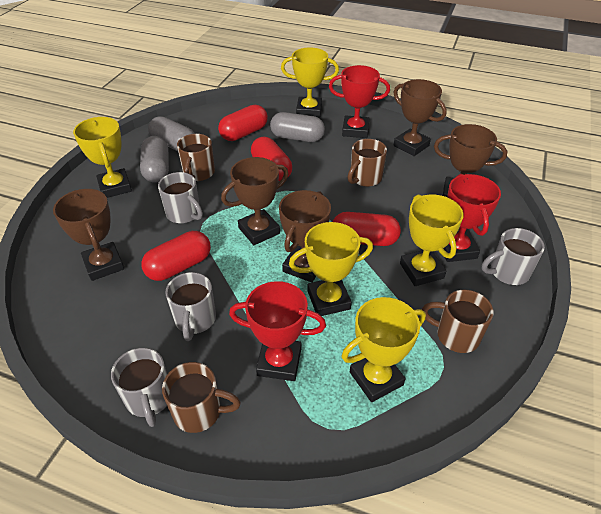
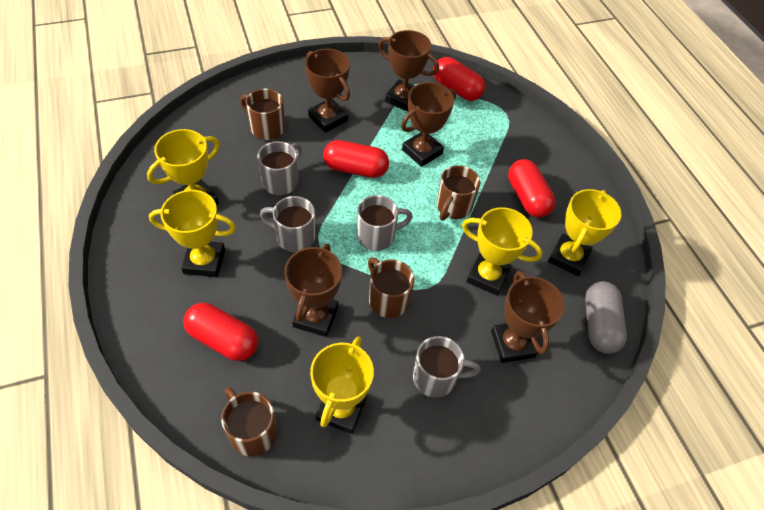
grey capsule: 3 -> 1
red trophy: 3 -> 0

